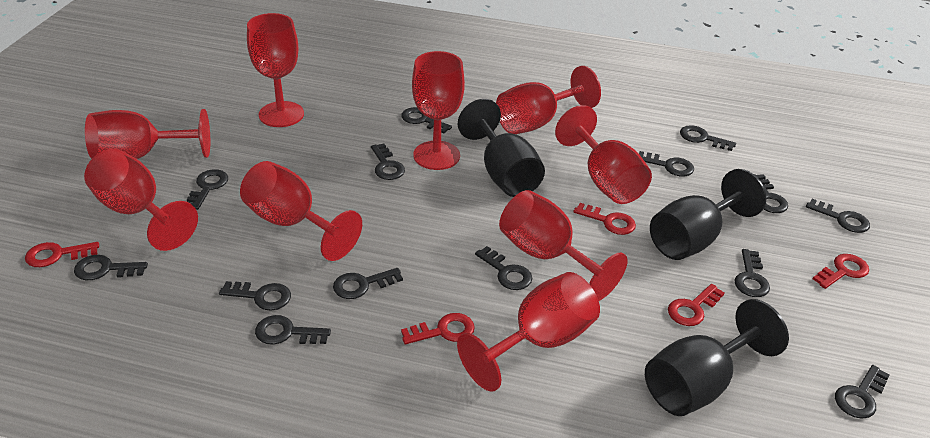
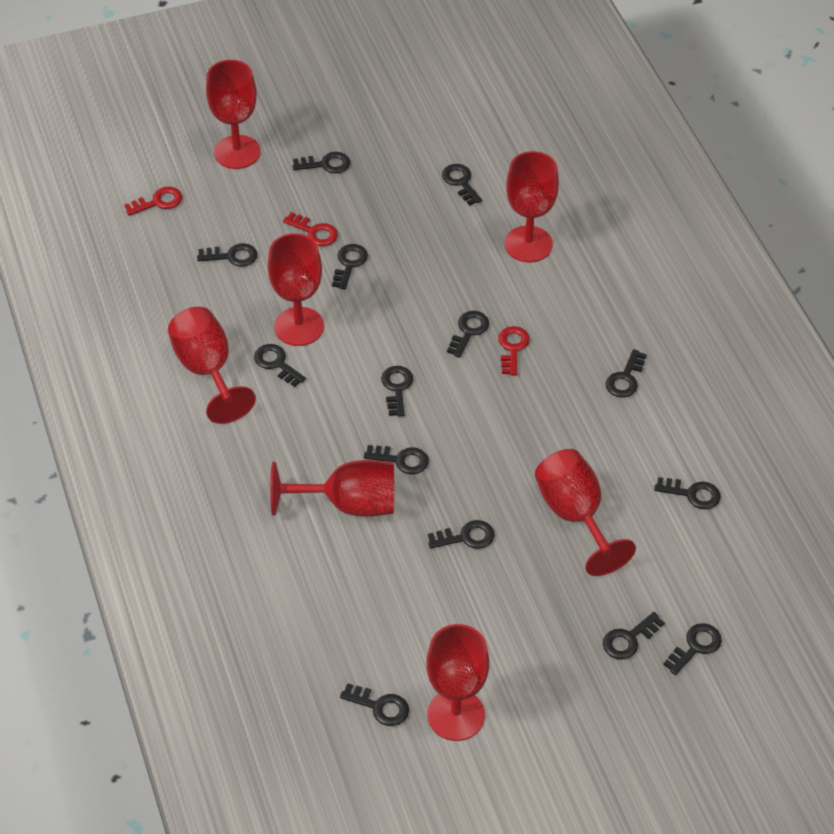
black goblet: 3 -> 0
red goblet: 9 -> 7
red key: 5 -> 3

